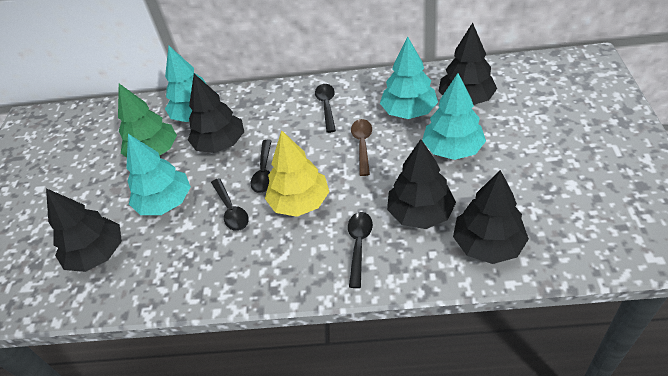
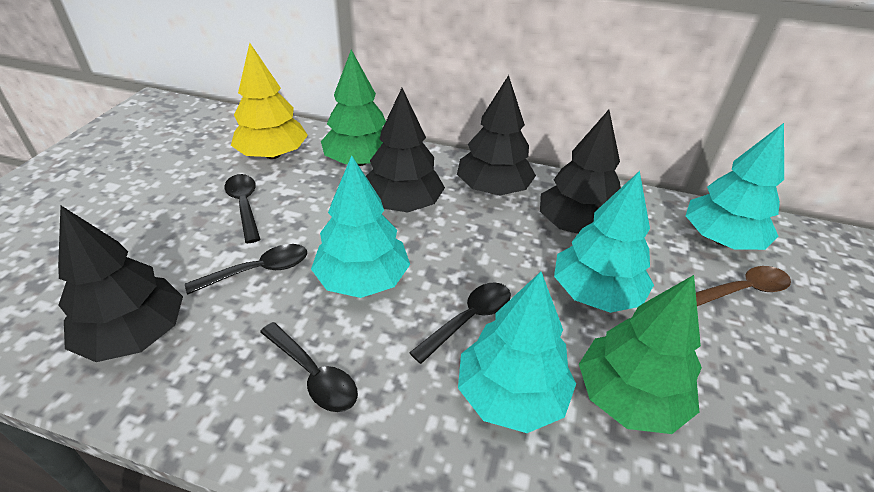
black tree: 5 -> 4
green tree: 1 -> 2

